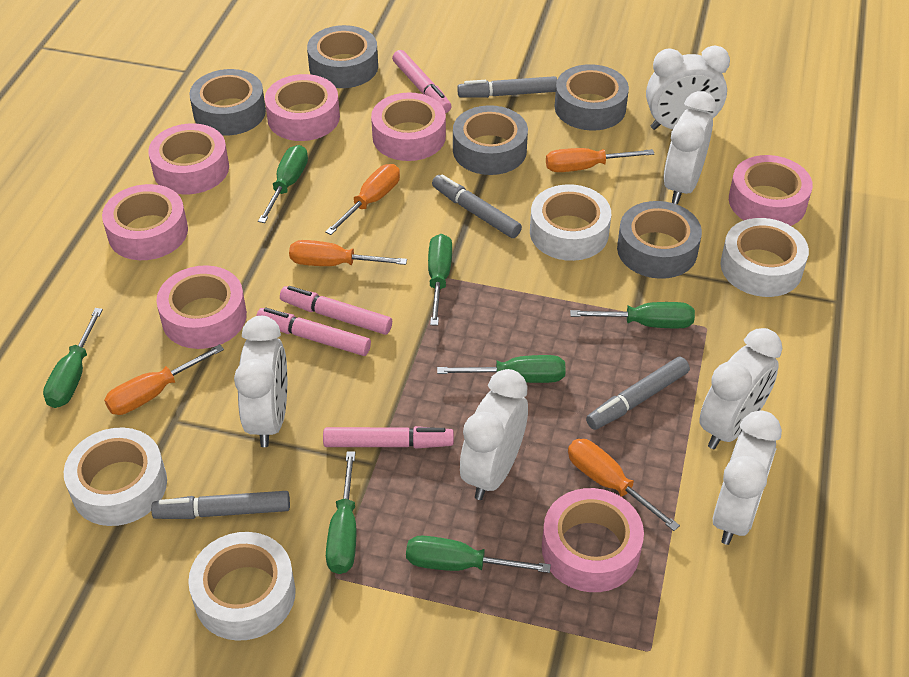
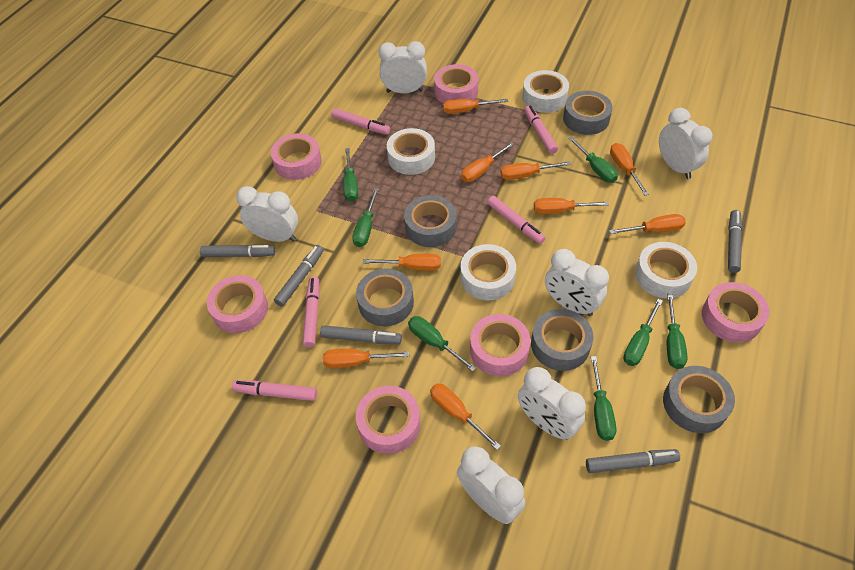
grey marker: 4 -> 5
orange screwdriver: 5 -> 9
pink marker: 4 -> 5
pink tape: 7 -> 6

